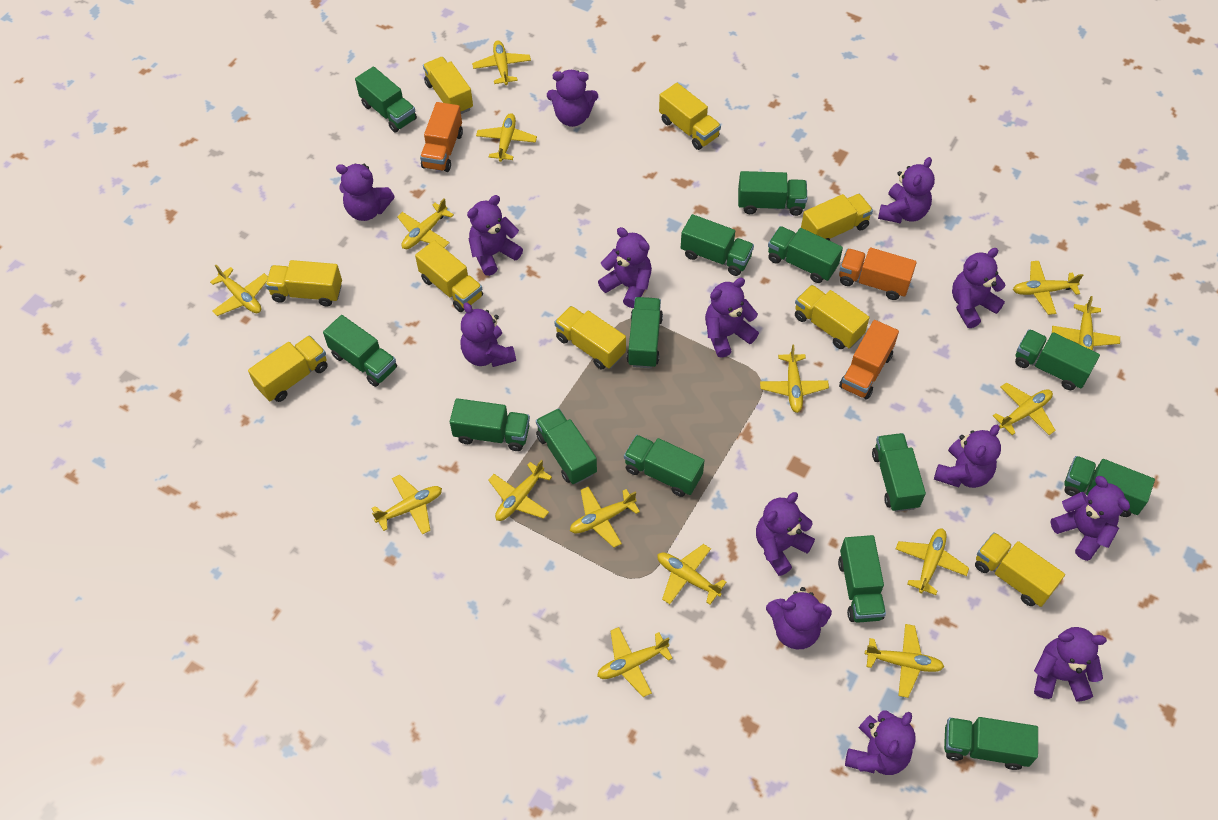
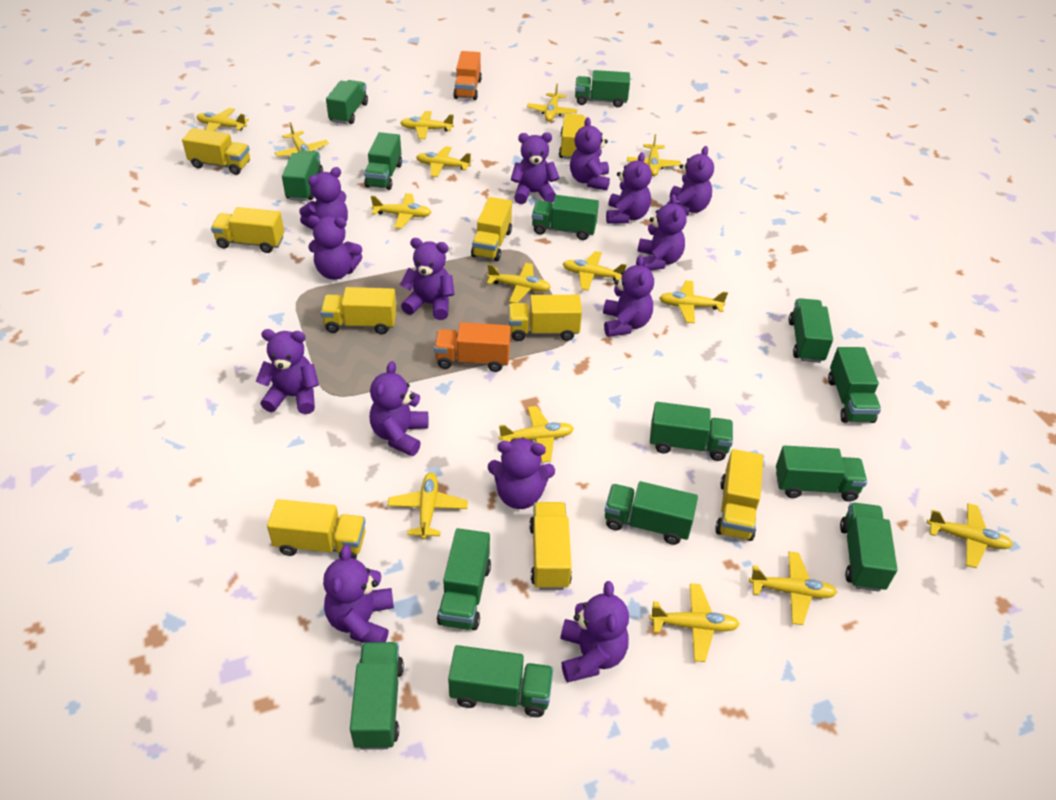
orange truck: 3 -> 2

